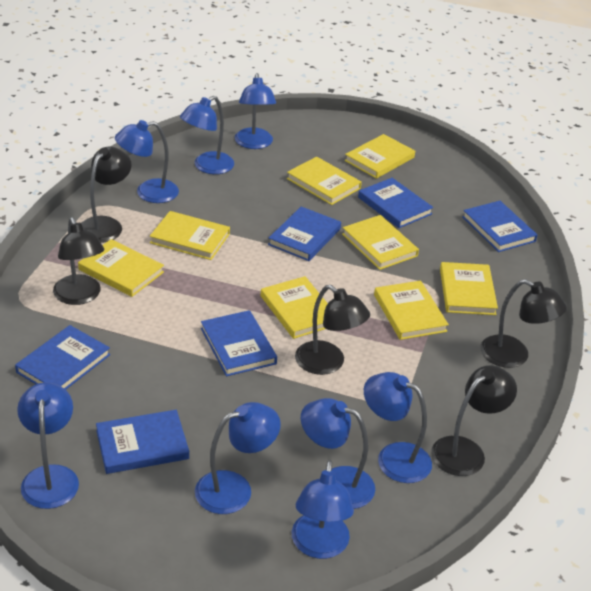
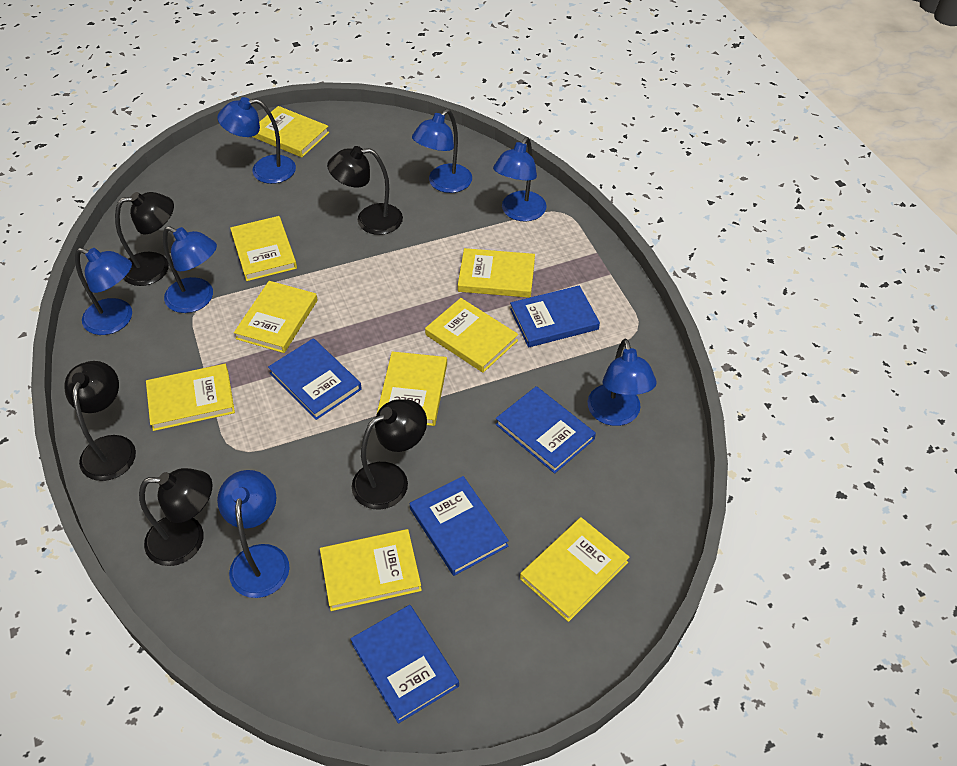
blue book: 6 -> 5
blue lamp: 8 -> 7
yellow book: 8 -> 9

